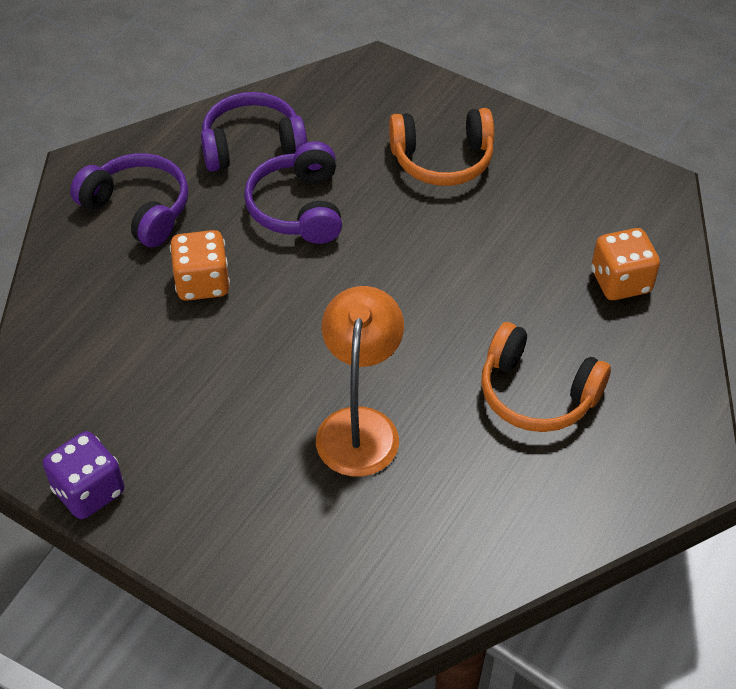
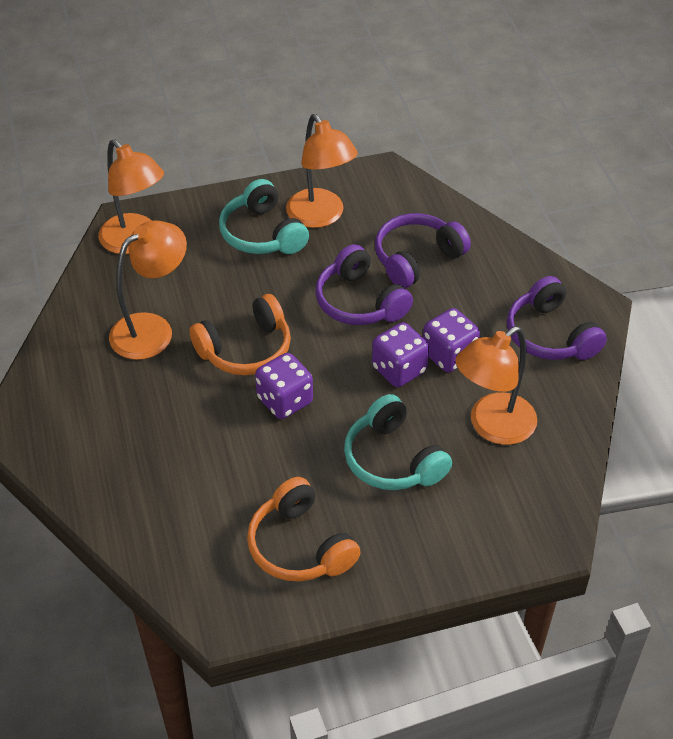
orange dice: 2 -> 0
orange lamp: 1 -> 4
purple dice: 1 -> 3
turquoise headphones: 0 -> 2

